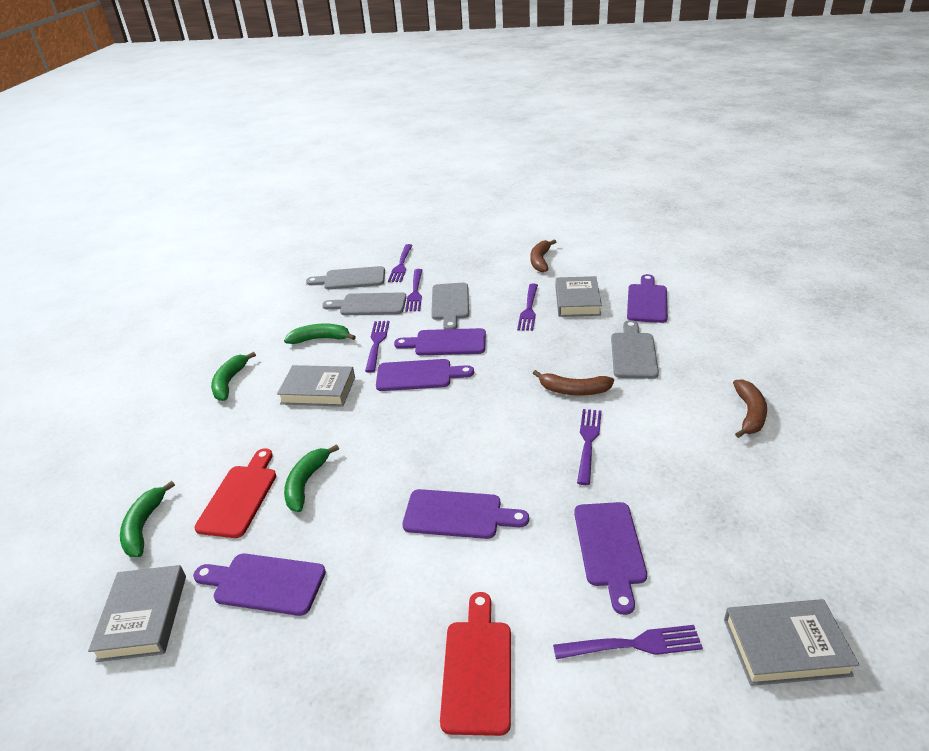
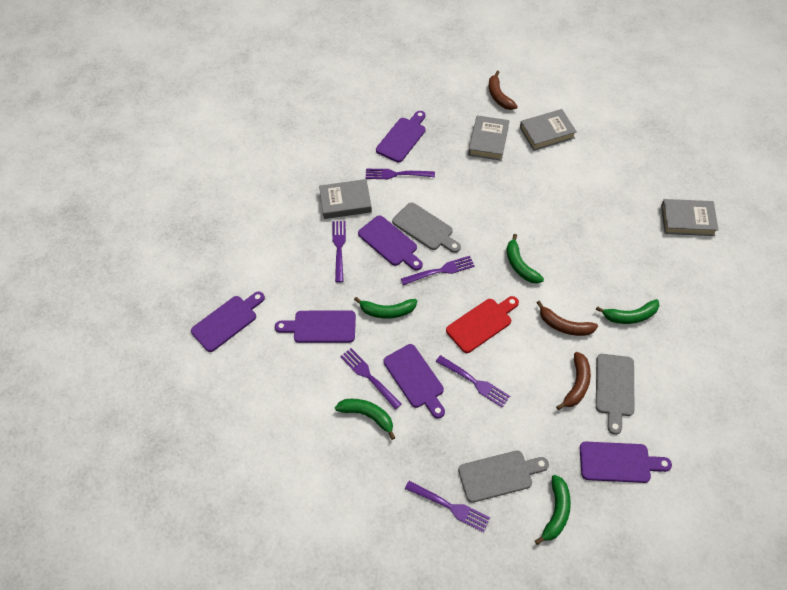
green banana: 4 -> 5
grey cutting board: 4 -> 3
red cutting board: 2 -> 1

